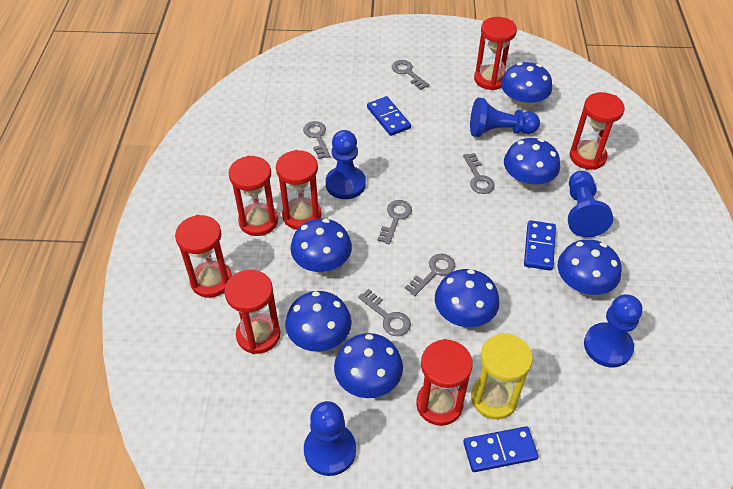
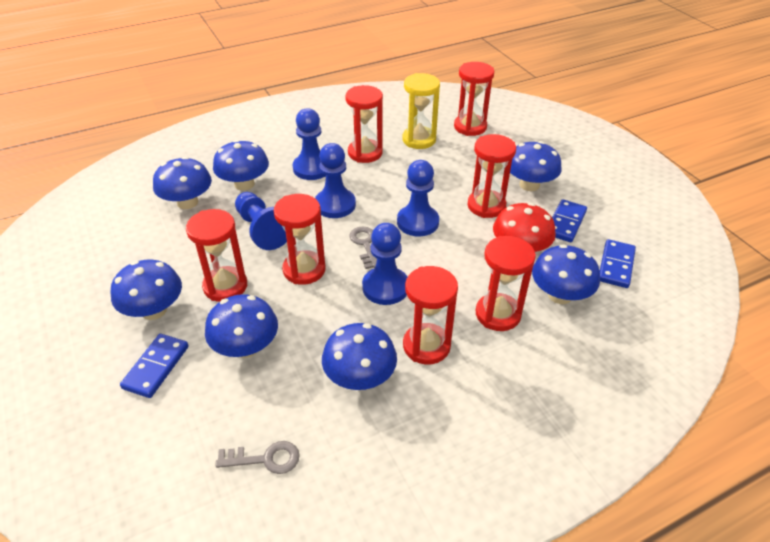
grey key: 6 -> 2
red mushroom: 0 -> 1

